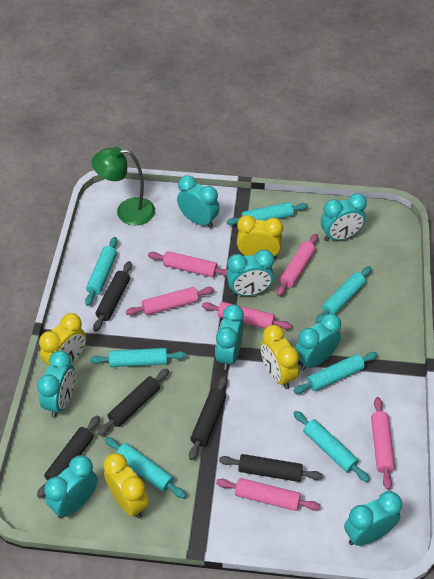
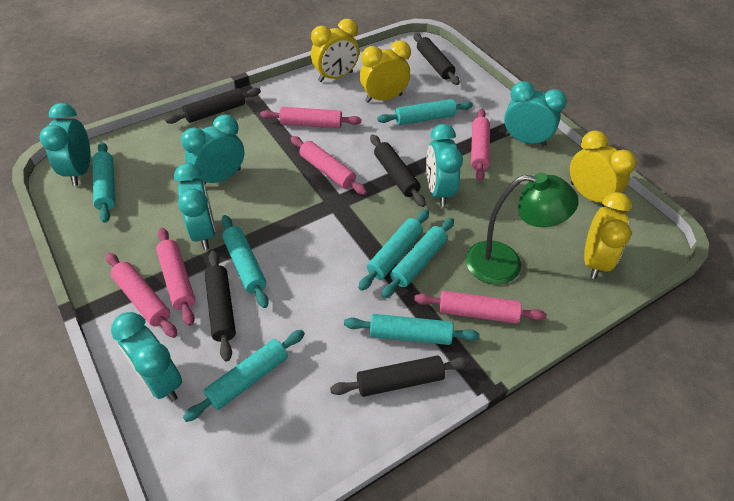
turquoise clock: 8 -> 6

